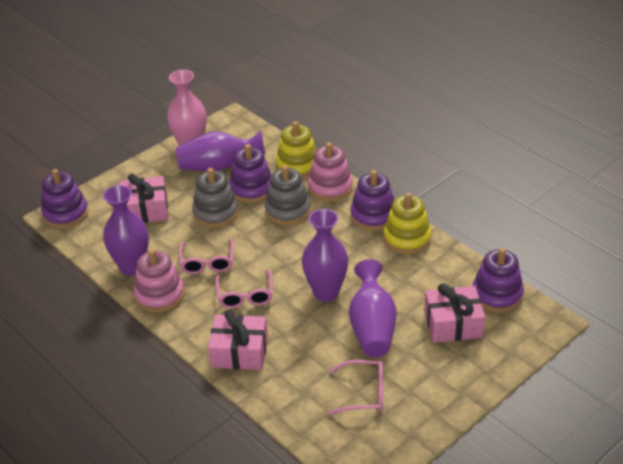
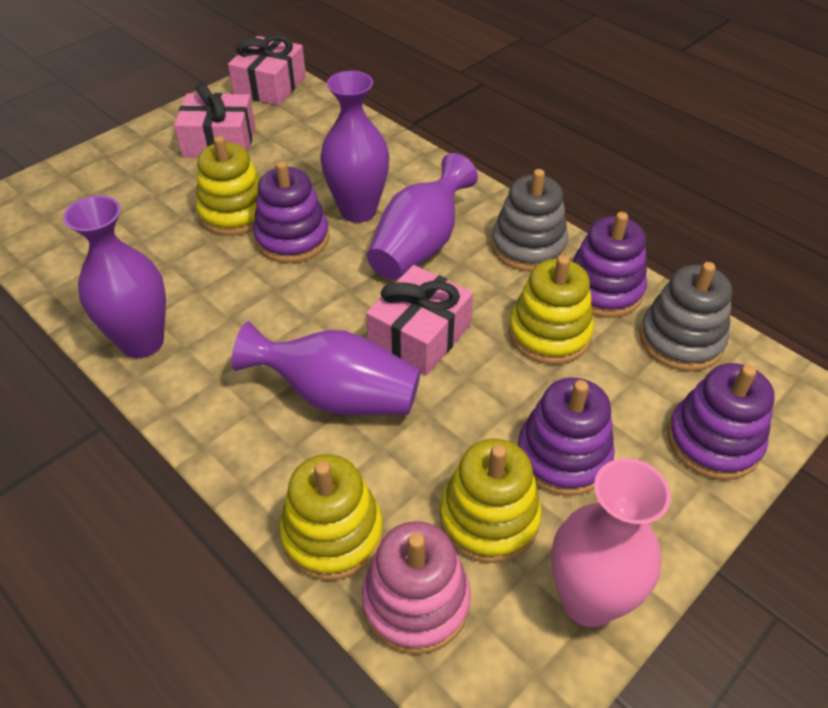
pink glasses: 3 -> 0
pink stacking toy: 2 -> 1
yellow stacking toy: 2 -> 4

